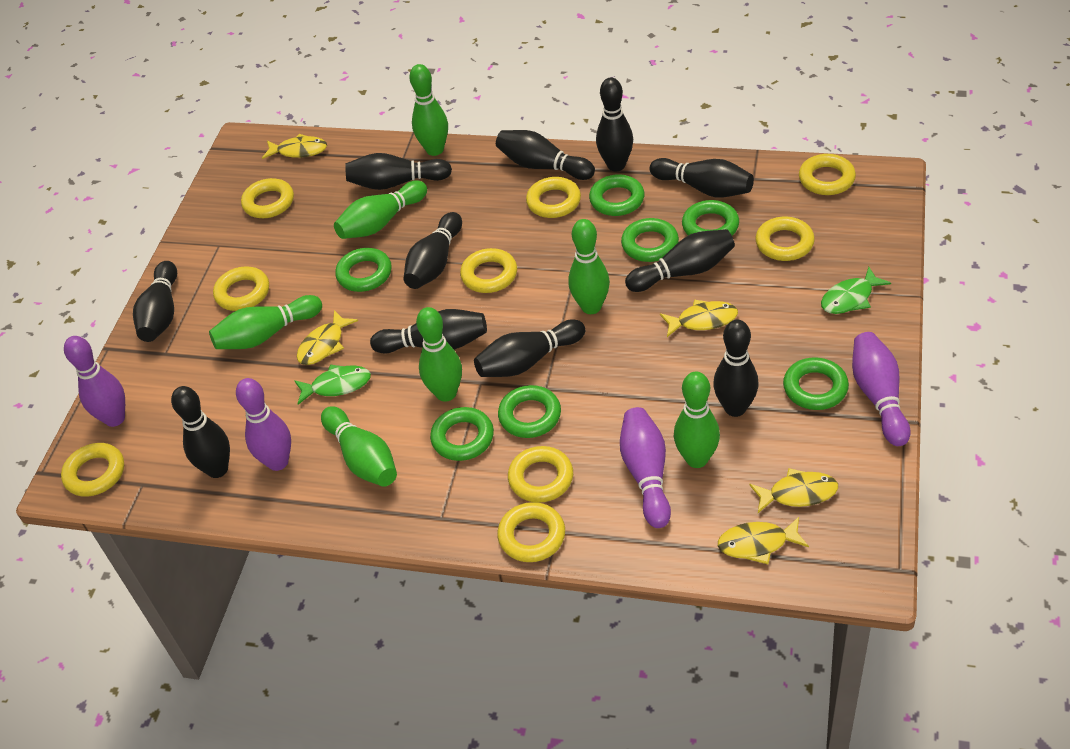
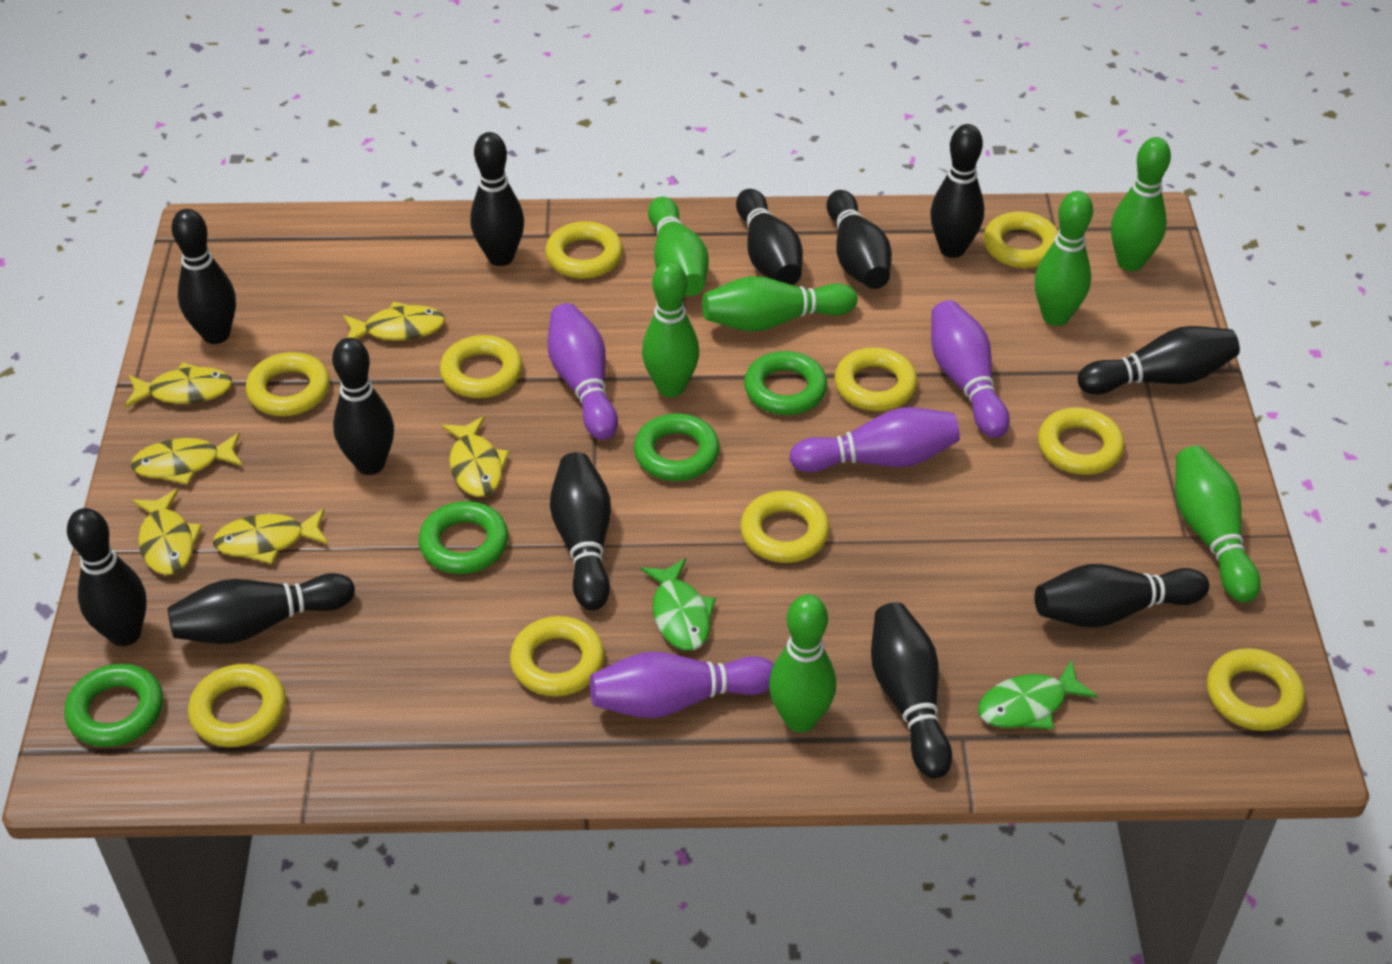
black bowling pin: 11 -> 12
green ring: 7 -> 4
yellow fish: 5 -> 6
yellow ring: 9 -> 10

